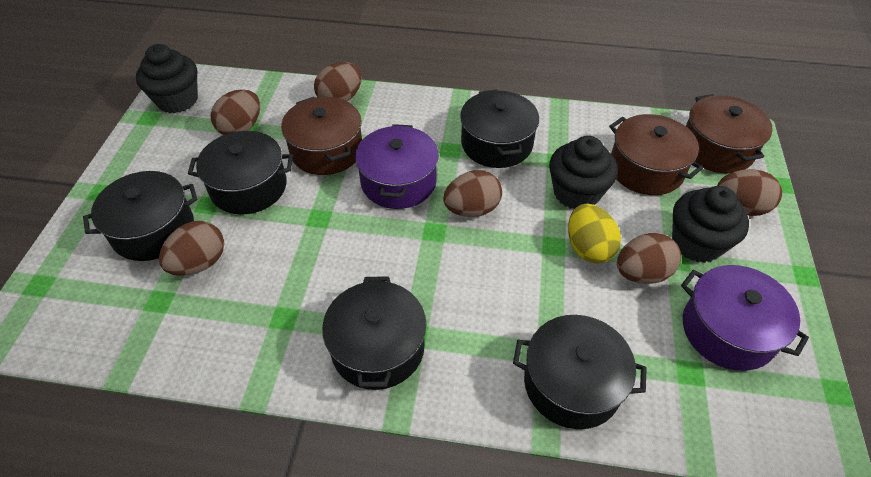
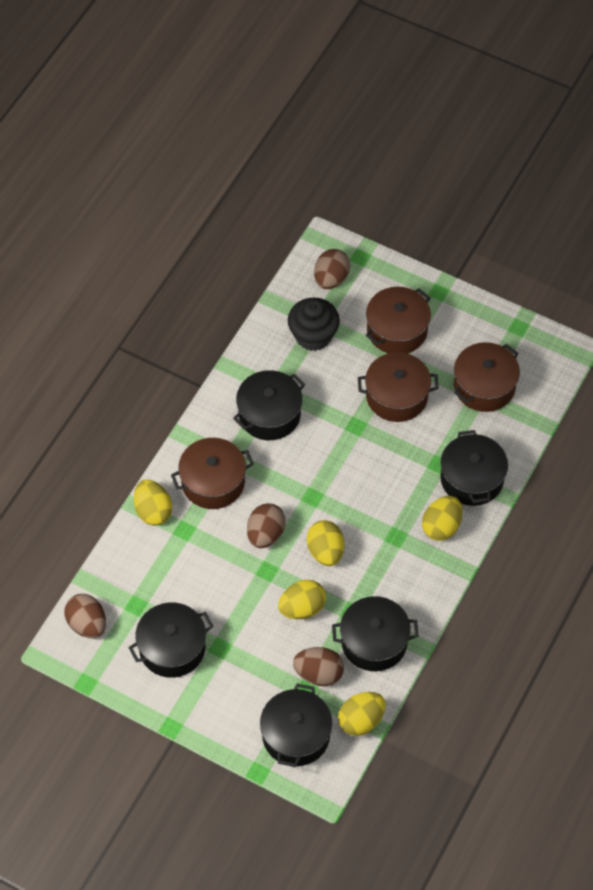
black cupcake: 3 -> 1
brown egg: 6 -> 4
brown pot: 3 -> 4
purple pot: 2 -> 0
yellow egg: 1 -> 5

